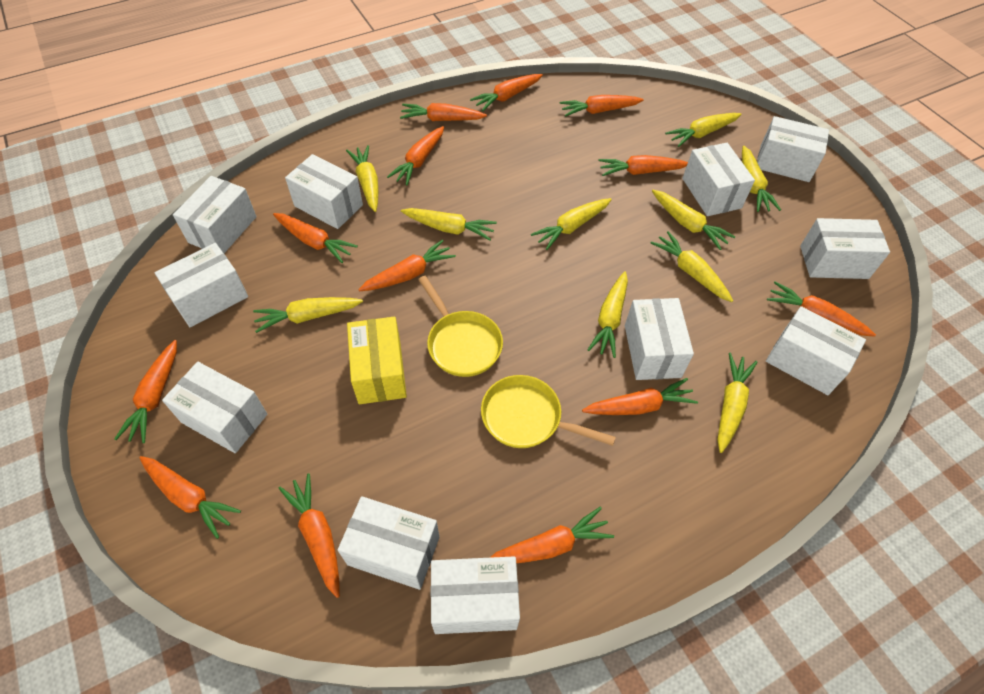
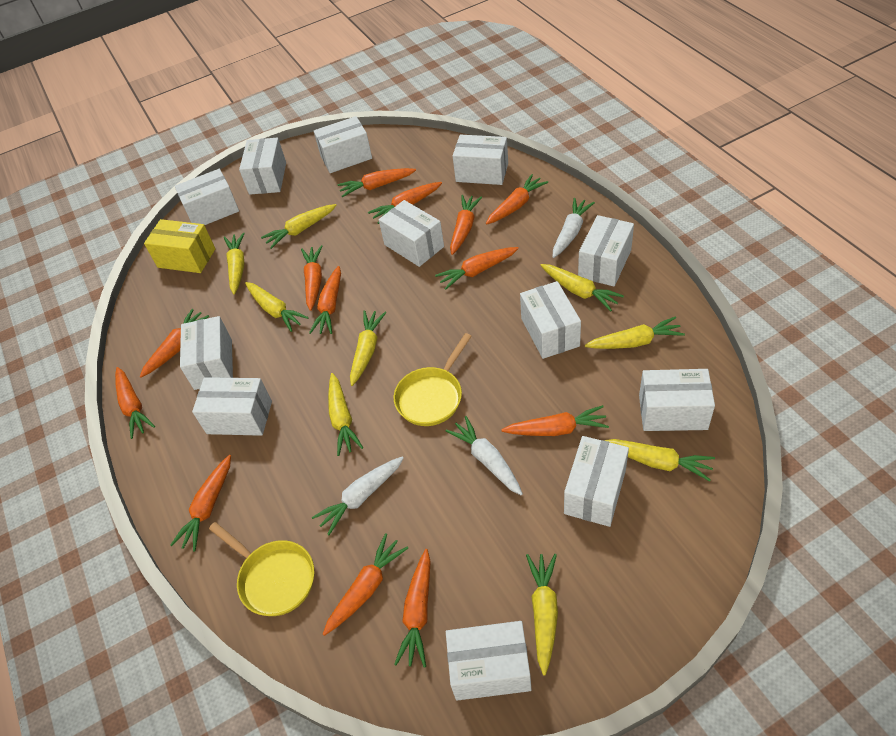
white box: 11 -> 12
white carrot: 0 -> 3
yellow carrot: 10 -> 9

